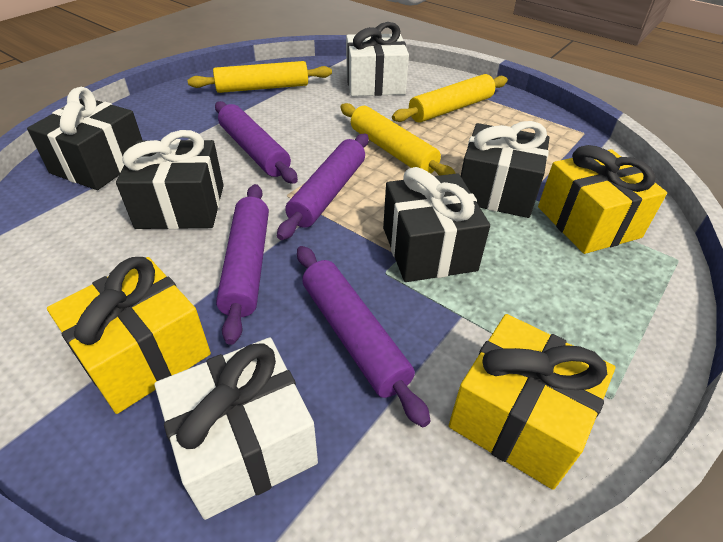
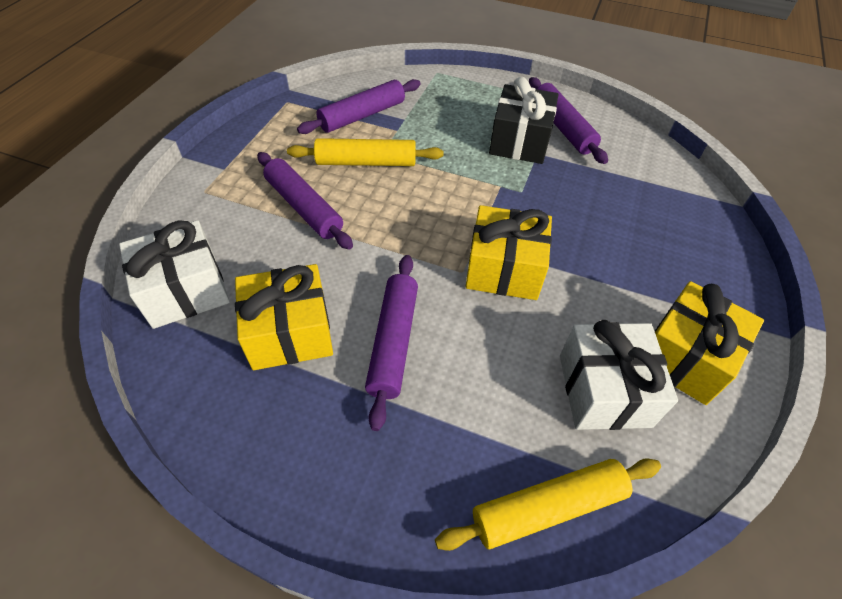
black gift: 4 -> 1
yellow rolling pin: 3 -> 2

